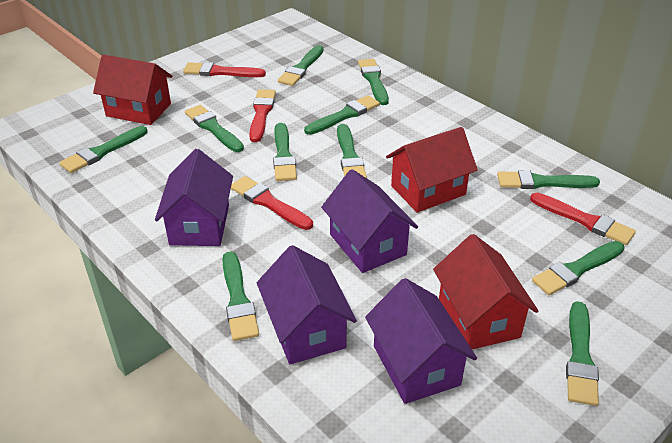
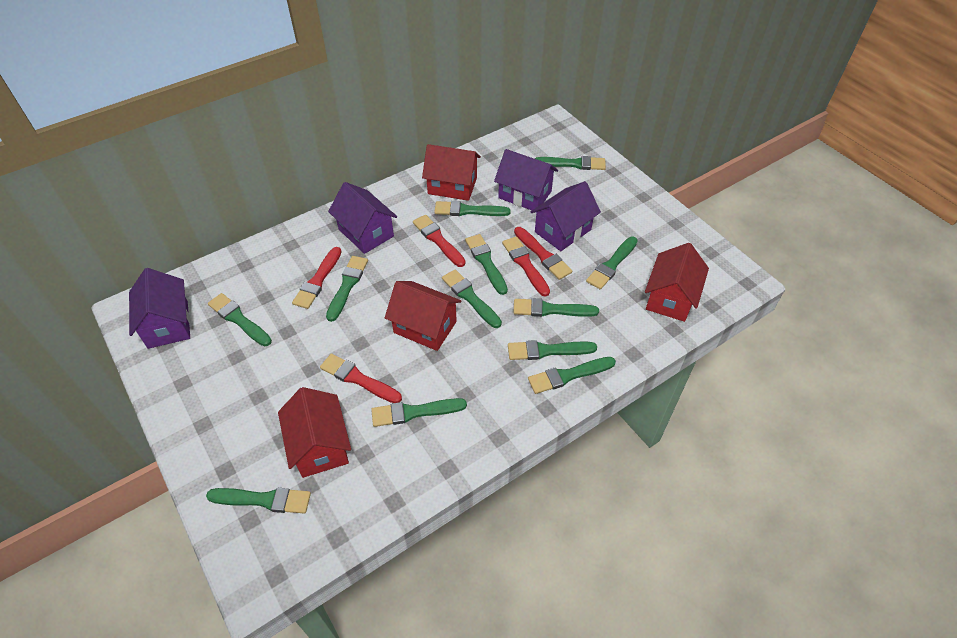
green brush: 11 -> 12
red brush: 4 -> 5
red house: 3 -> 4

